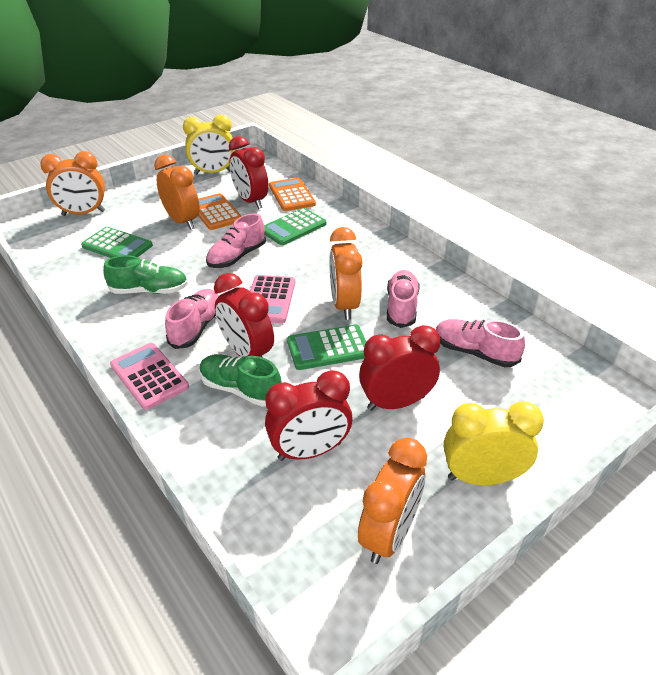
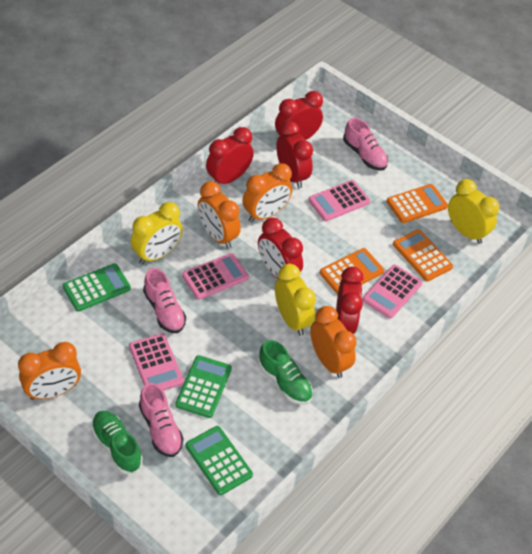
orange calculator: 2 -> 3
pink calculator: 2 -> 4
pink shoe: 4 -> 3
red clock: 4 -> 5
yellow clock: 2 -> 3

